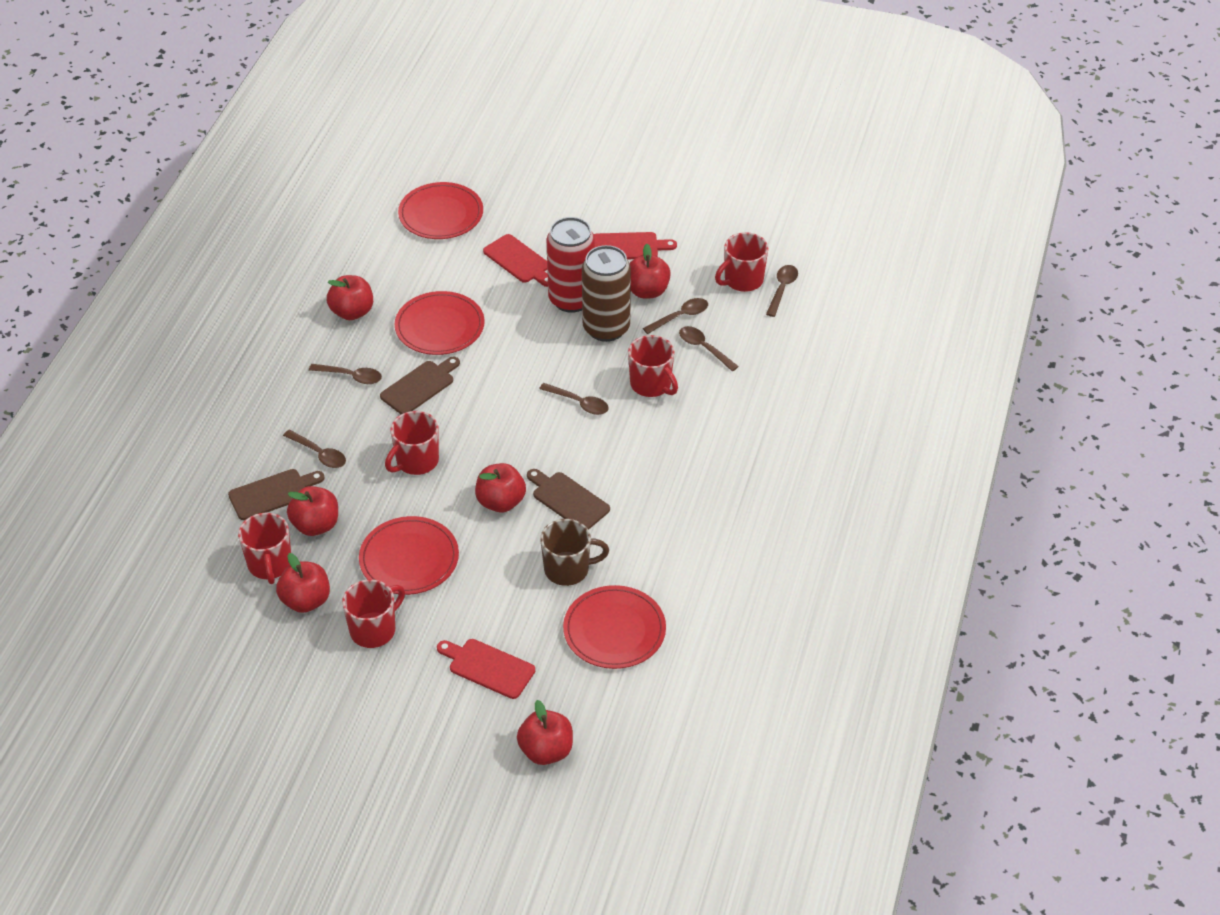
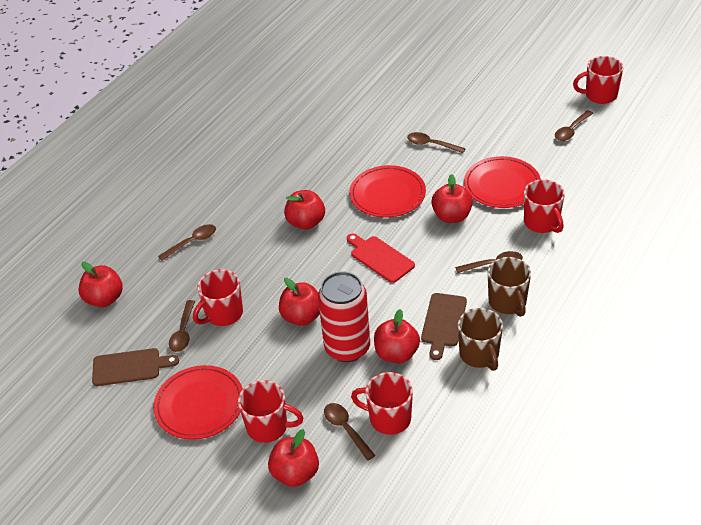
brown can: 1 -> 0
brown cutting board: 3 -> 2
brown mug: 1 -> 2
red cutting board: 3 -> 1
red plate: 4 -> 3

